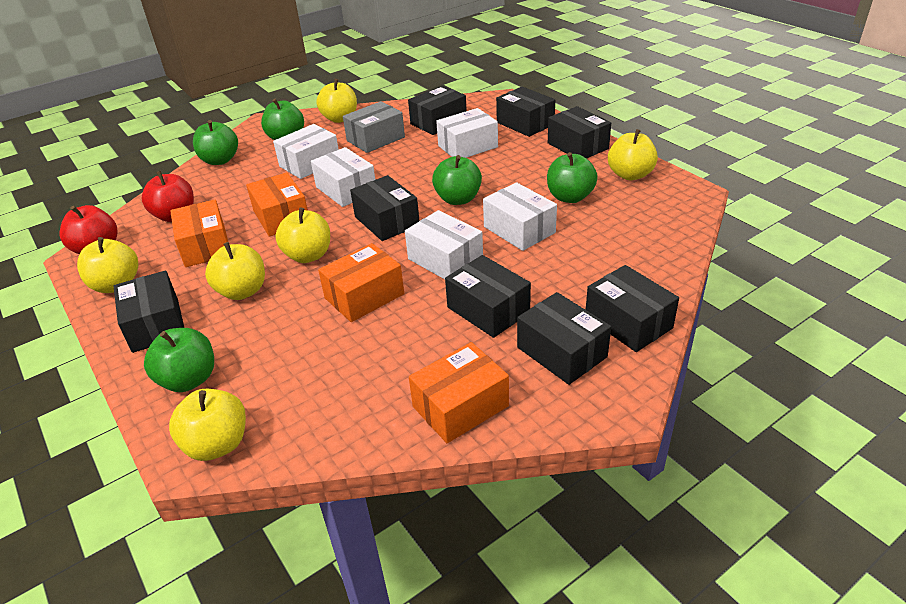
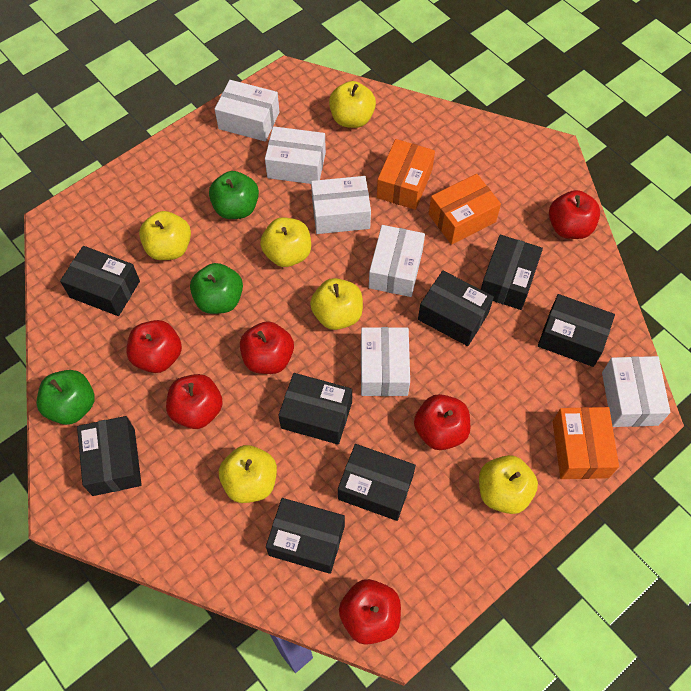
green apple: 5 -> 3
grey box: 1 -> 0
orange box: 4 -> 3
red apple: 2 -> 6
white box: 5 -> 6

